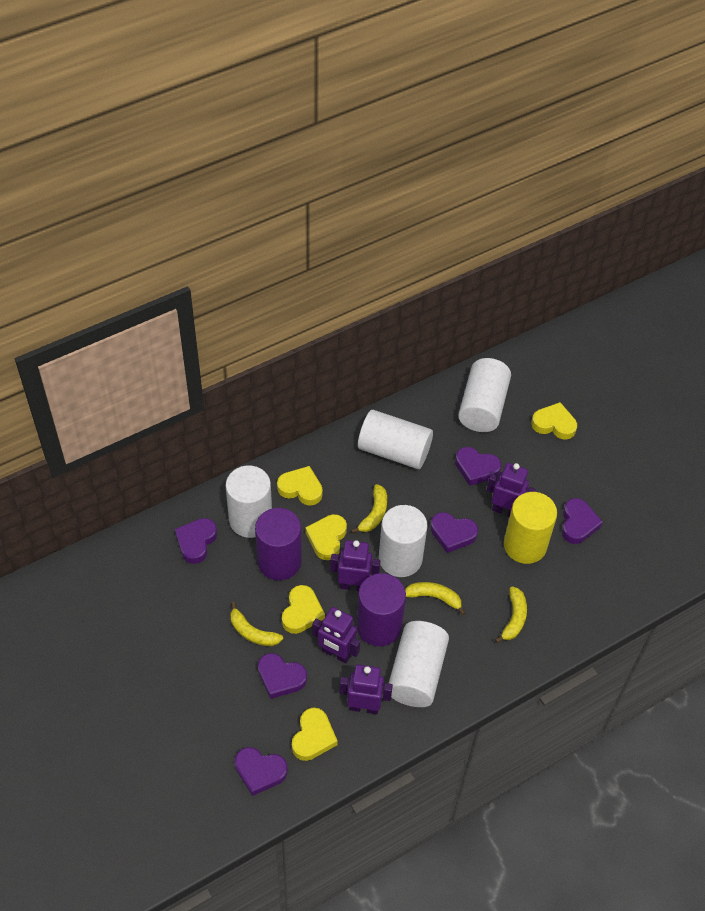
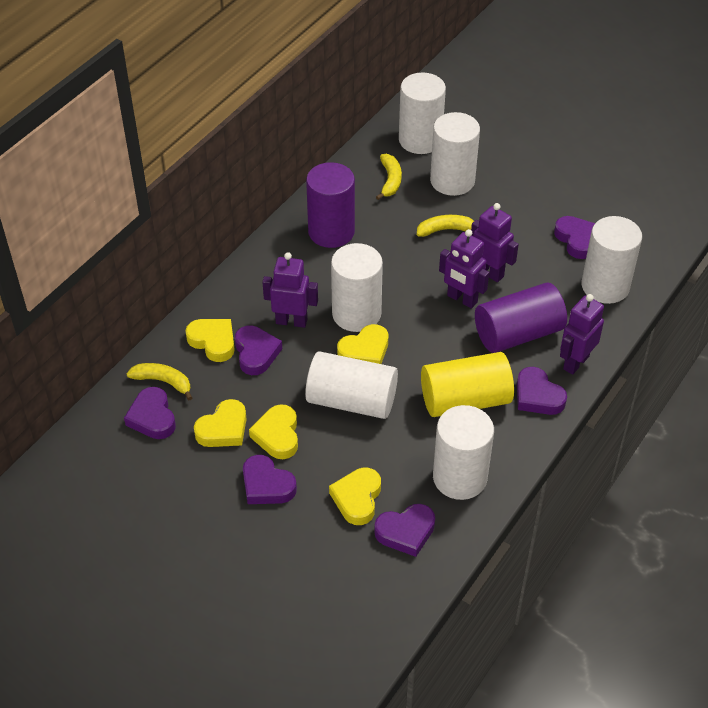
white cylinder: 5 -> 6
yellow banana: 4 -> 3

